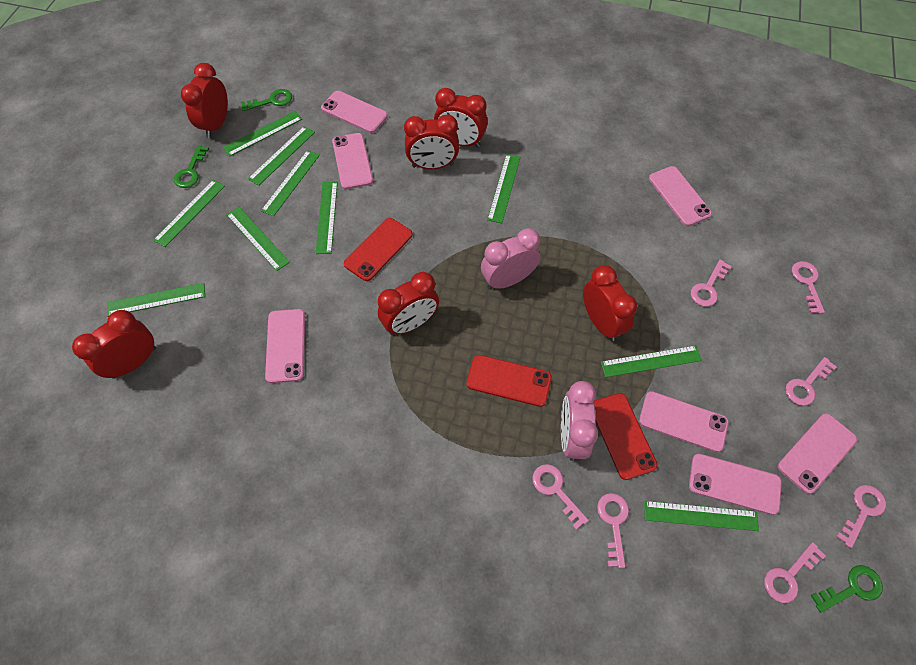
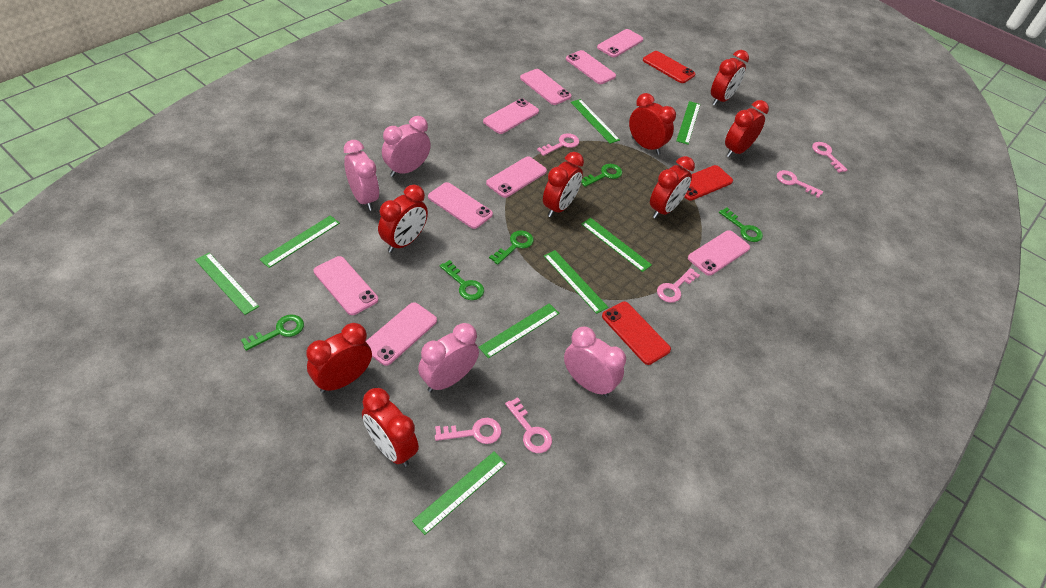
green key: 3 -> 5
green ruler: 10 -> 8
pink clock: 2 -> 4
pink key: 7 -> 6
pink phone: 7 -> 9
red clock: 6 -> 8

